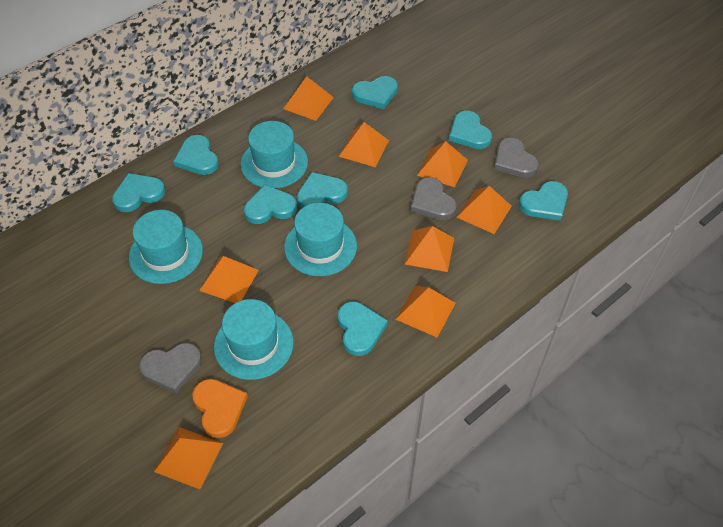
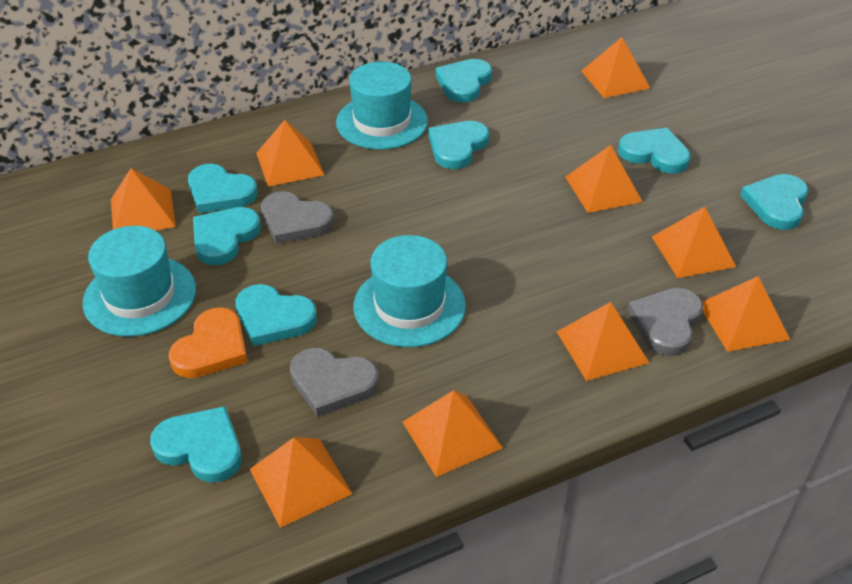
orange pyramid: 8 -> 9
turquoise hat: 4 -> 3

